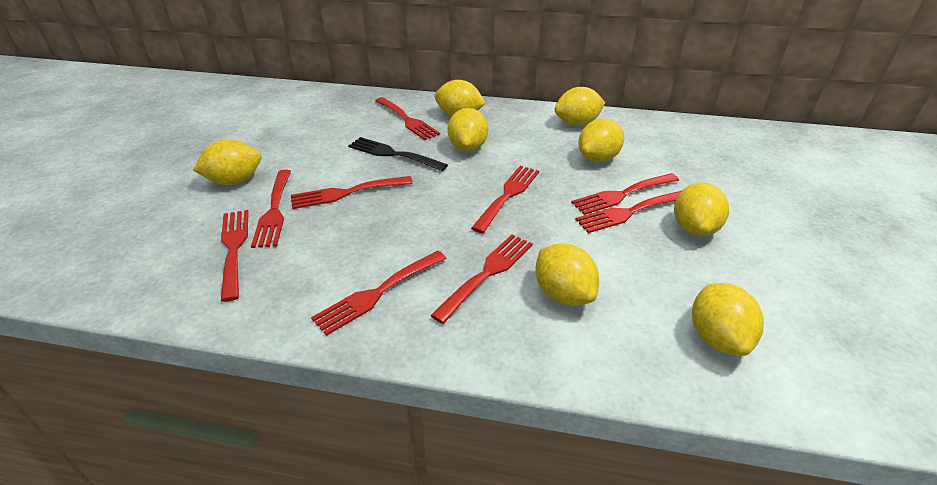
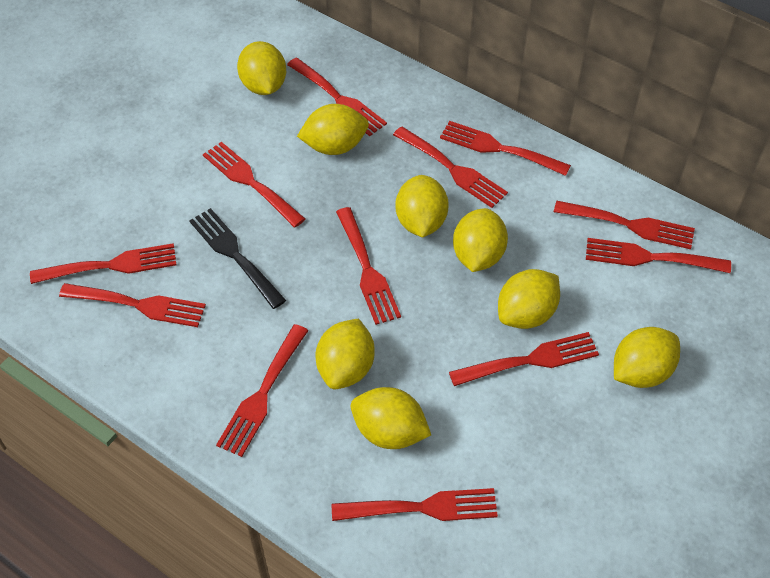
red fork: 9 -> 12

